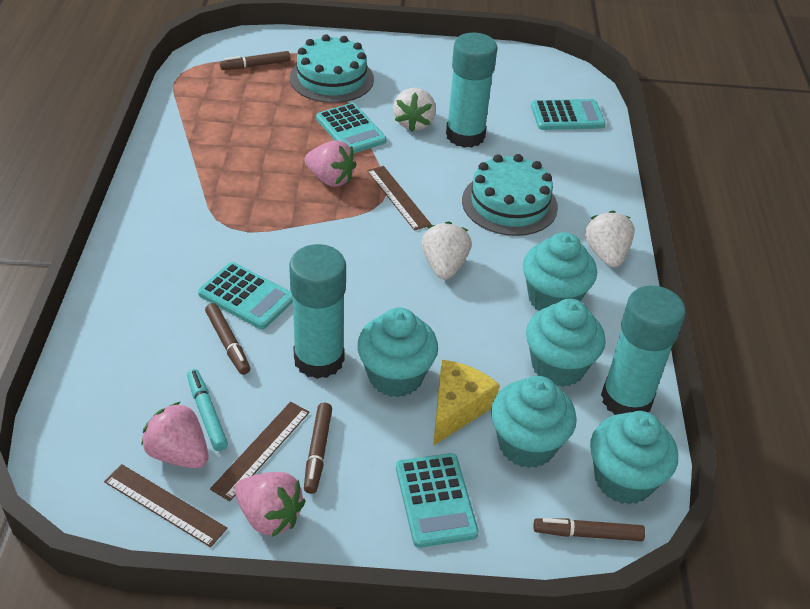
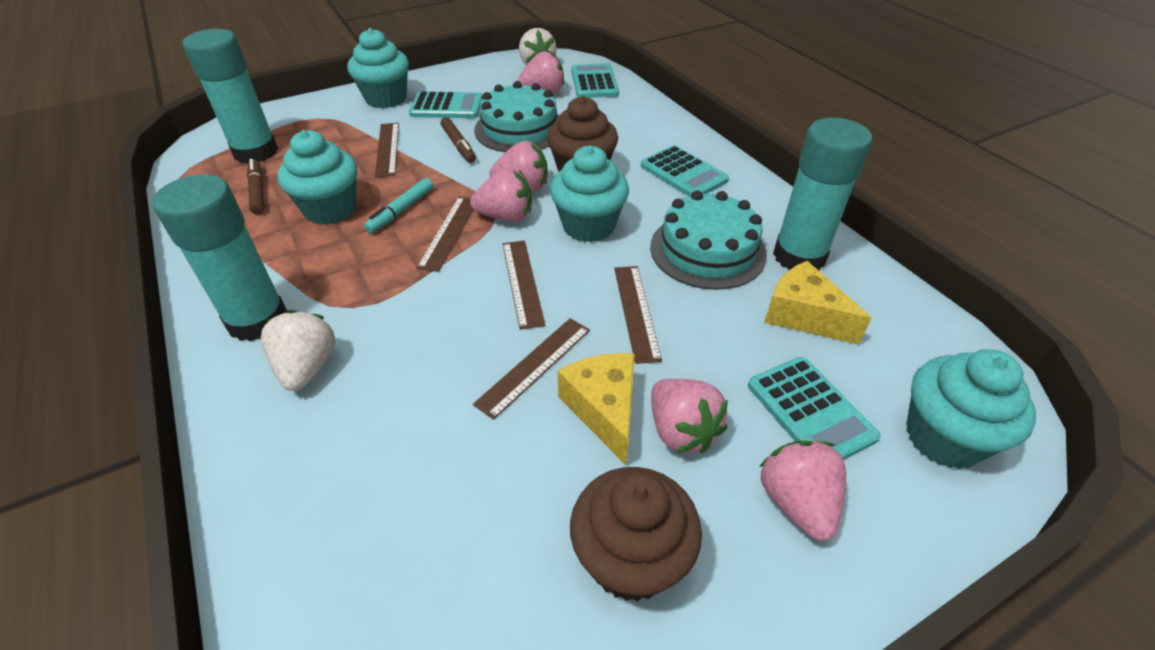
brown cupcake: 0 -> 2
brown marker: 4 -> 2
brown ruler: 3 -> 5
pink strawberry: 3 -> 5
turquoise cupcake: 5 -> 4
white strawberry: 3 -> 2
yellow cheese: 1 -> 2

